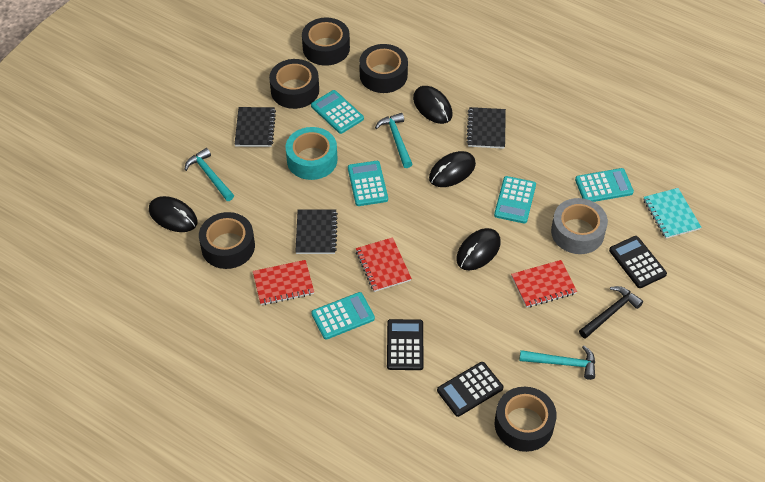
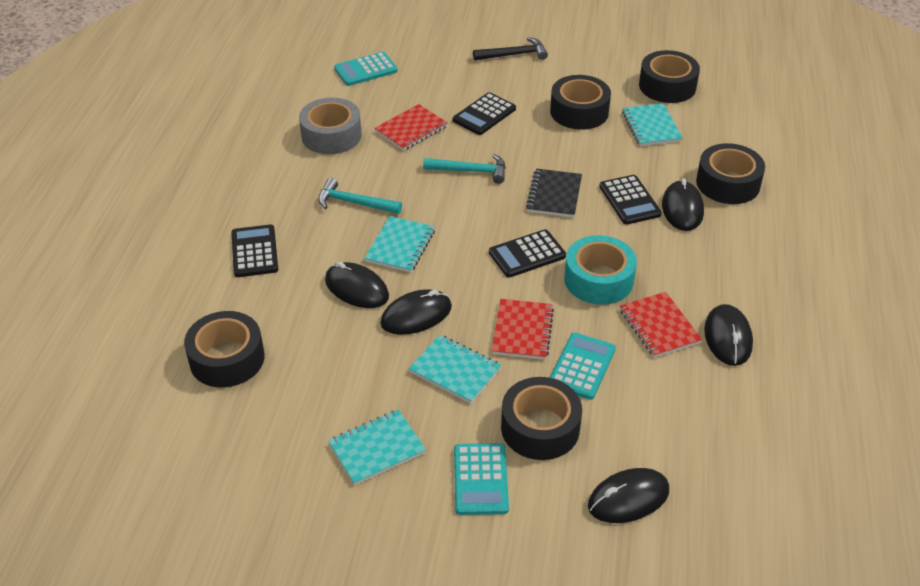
black calculator: 3 -> 4
black mouse: 4 -> 5
black notebook: 3 -> 1
turquoise calculator: 5 -> 3
turquoise hammer: 3 -> 2
turquoise notebook: 1 -> 4

